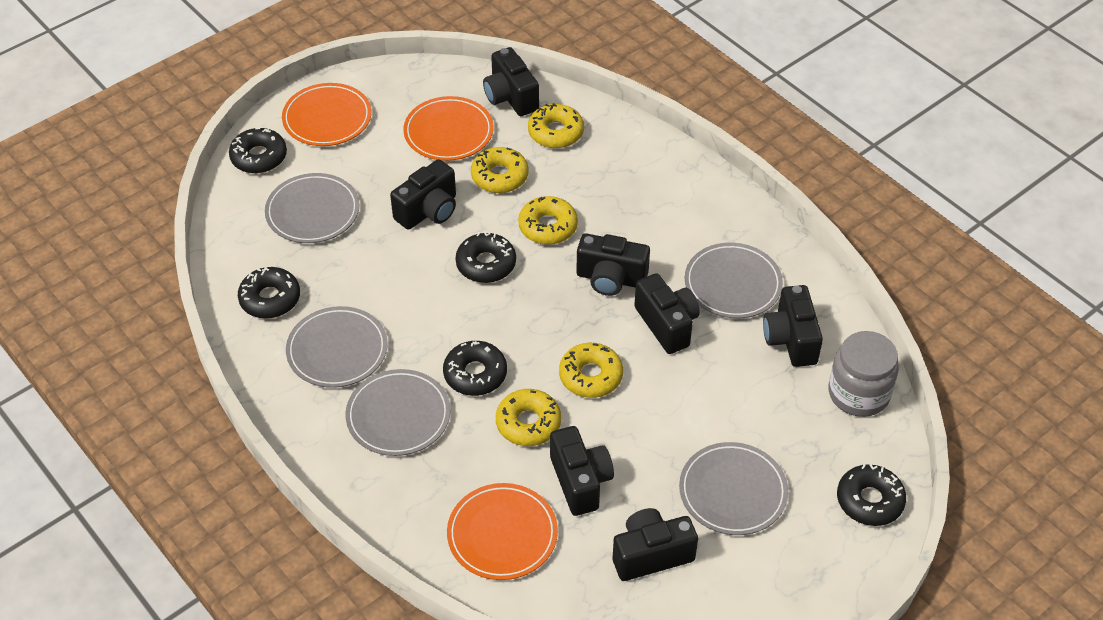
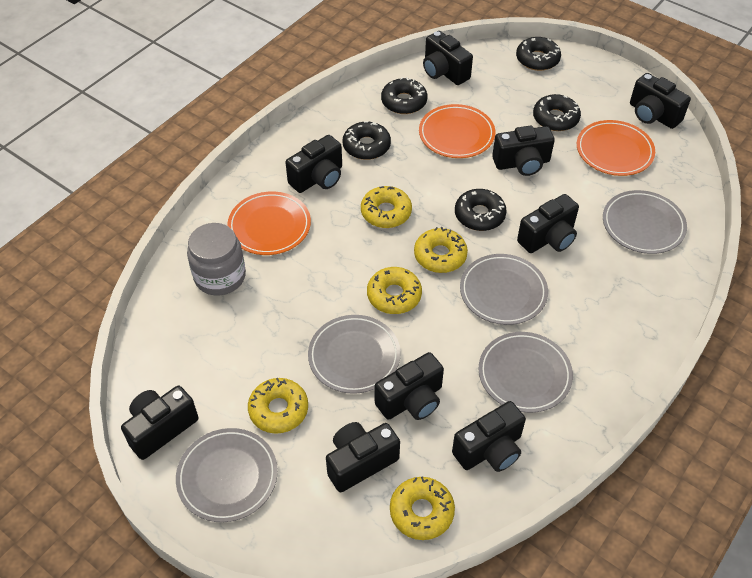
black camera: 7 -> 9

